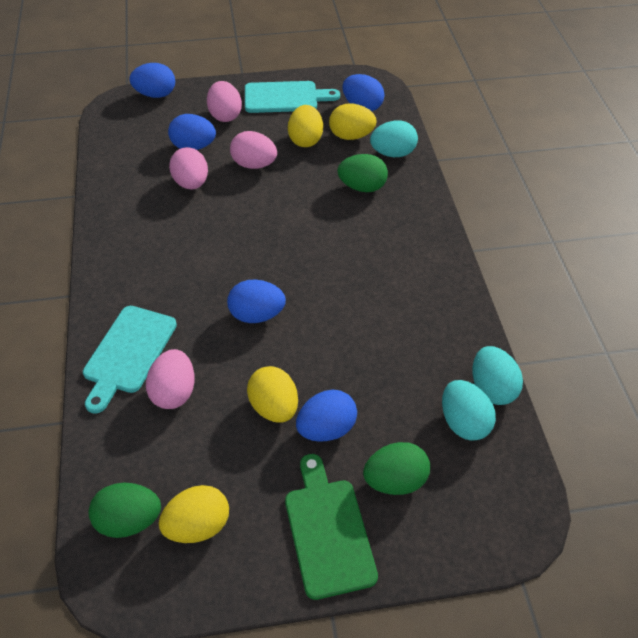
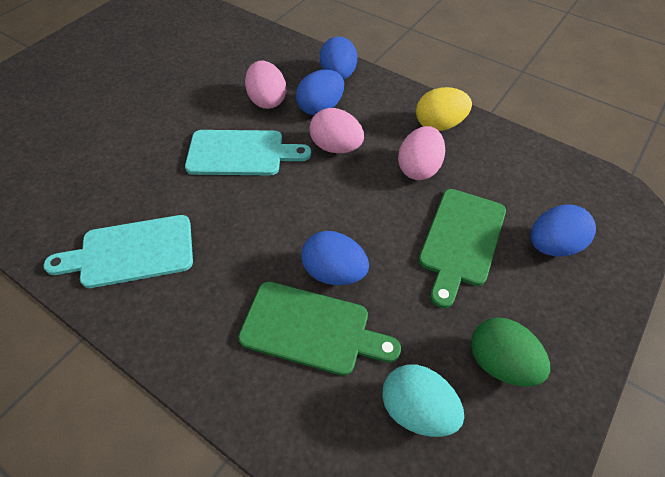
blue egg: 5 -> 4
green cutting board: 1 -> 2
green egg: 3 -> 1
pink egg: 4 -> 3
turquoise egg: 3 -> 1
yellow egg: 4 -> 1

